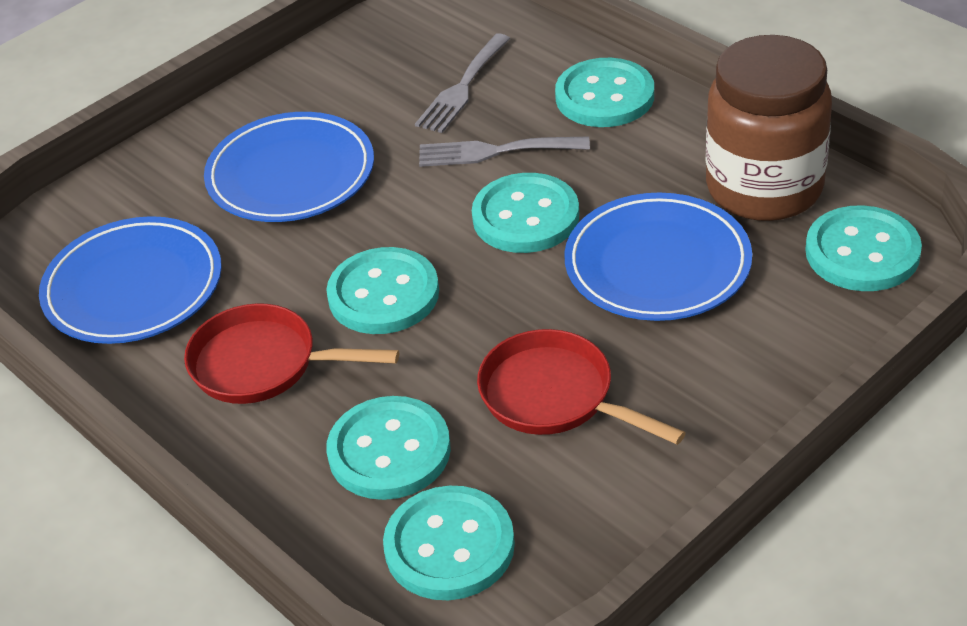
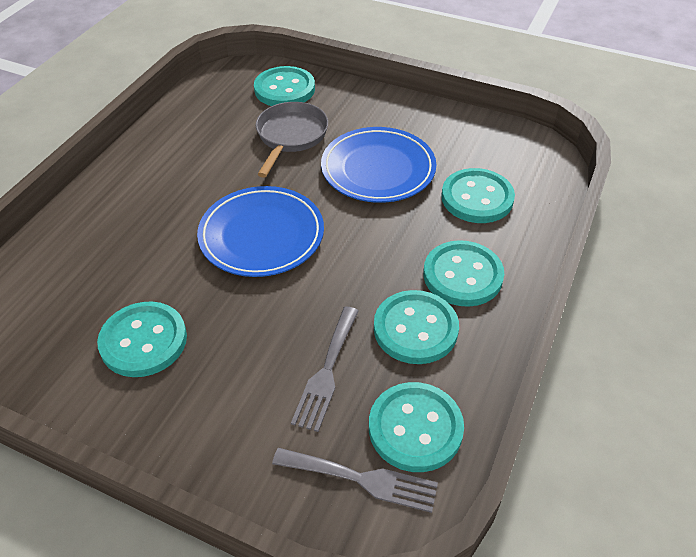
blue plate: 3 -> 2
brown jar: 1 -> 0
grey pan: 0 -> 1
red pan: 2 -> 0

